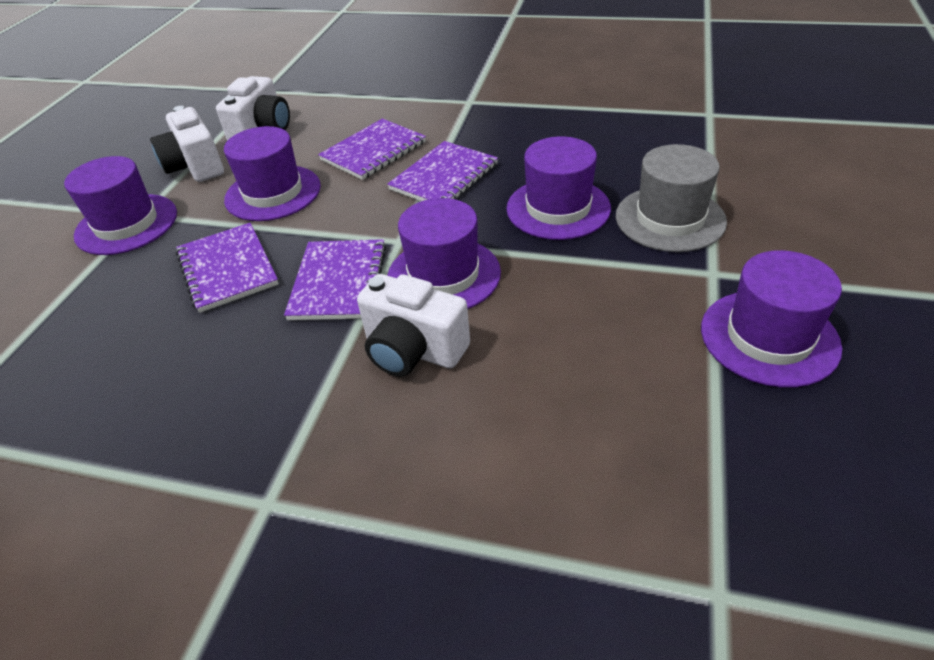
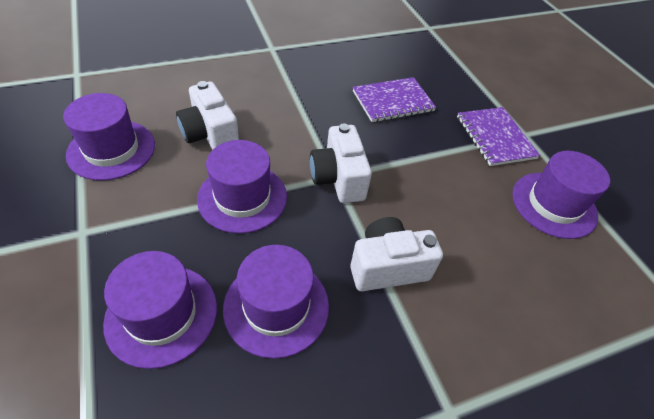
grey hat: 1 -> 0
purple notebook: 4 -> 2

